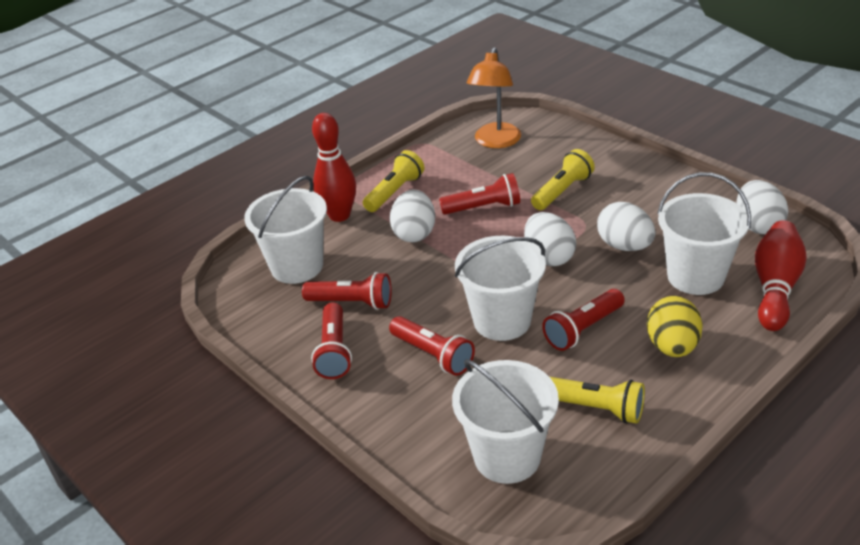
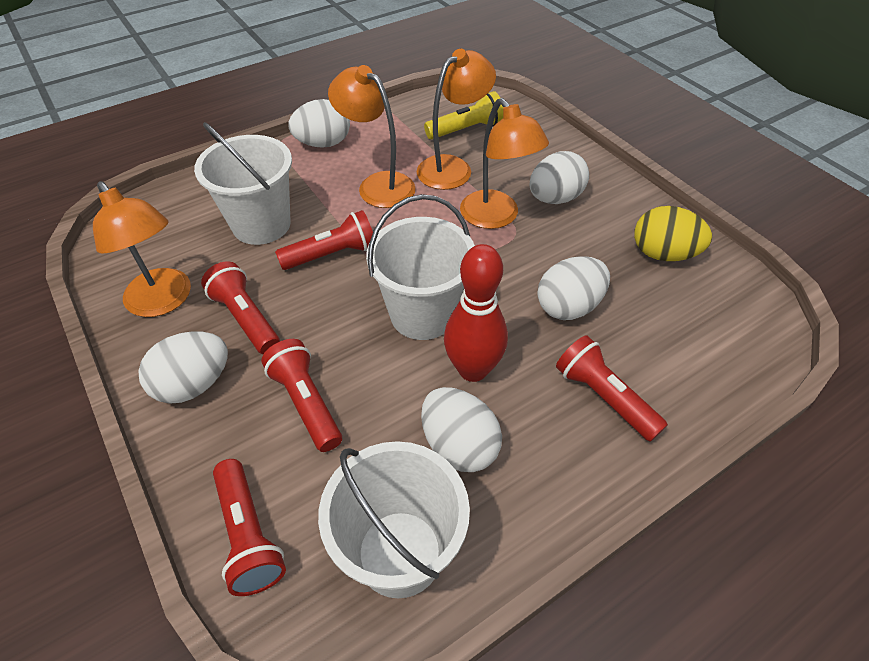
orange lamp: 1 -> 4
red bowling pin: 2 -> 1
white bucket: 4 -> 3
white egg: 4 -> 5
yellow flashlight: 3 -> 1

